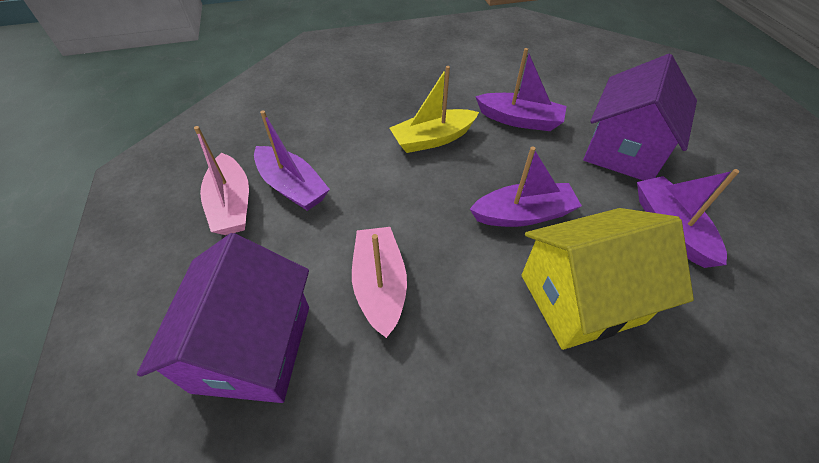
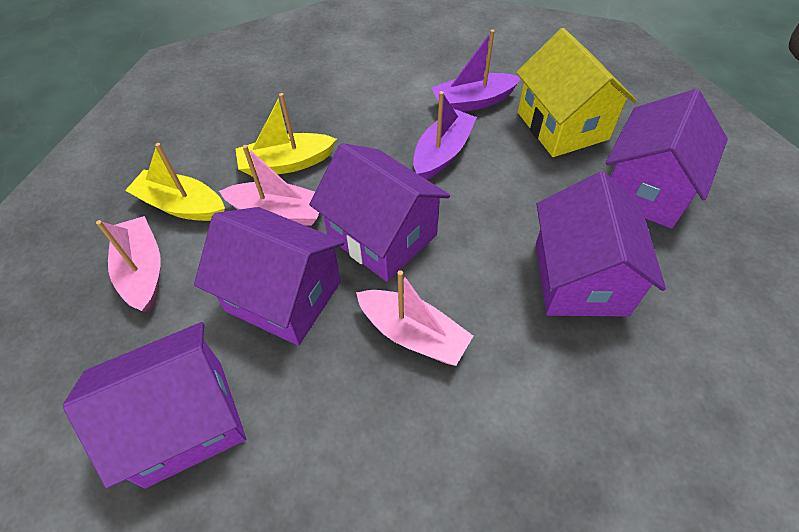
pink boat: 2 -> 3
purple boat: 4 -> 2
purple house: 2 -> 5
yellow boat: 1 -> 2

